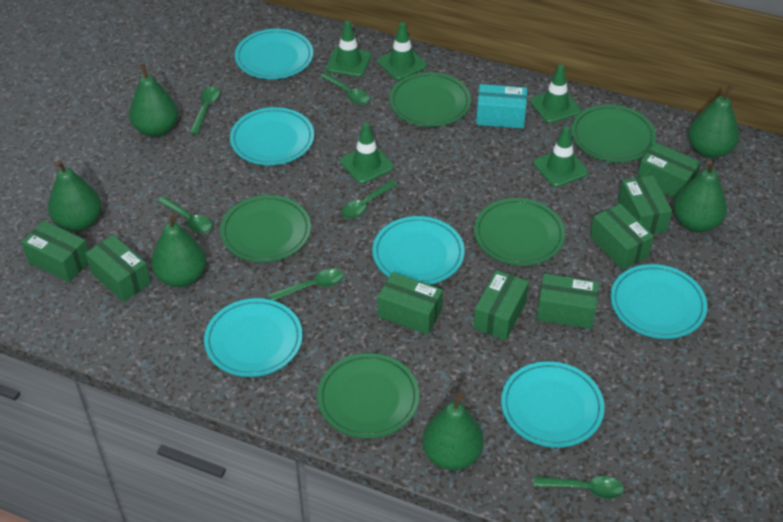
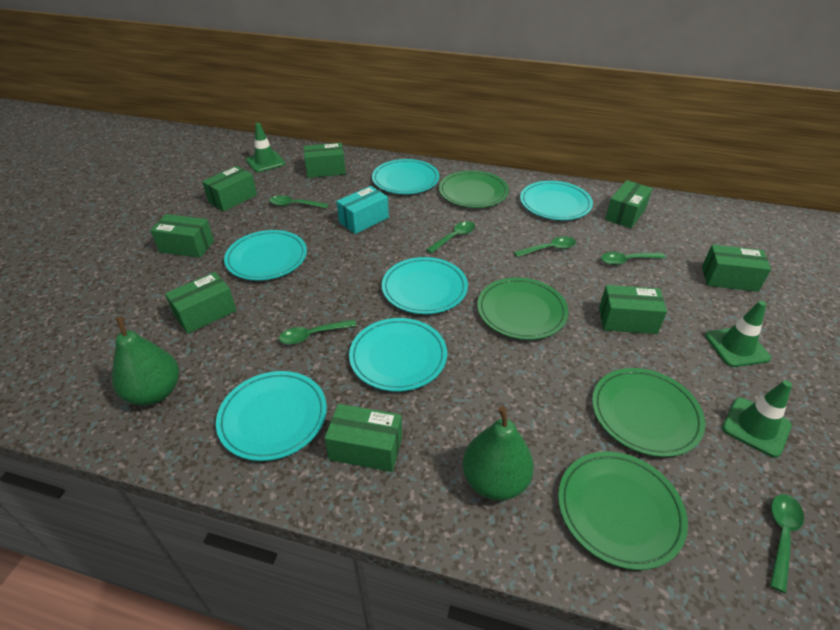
green pear: 6 -> 2
green plate: 5 -> 4
green traffic cone: 5 -> 3

